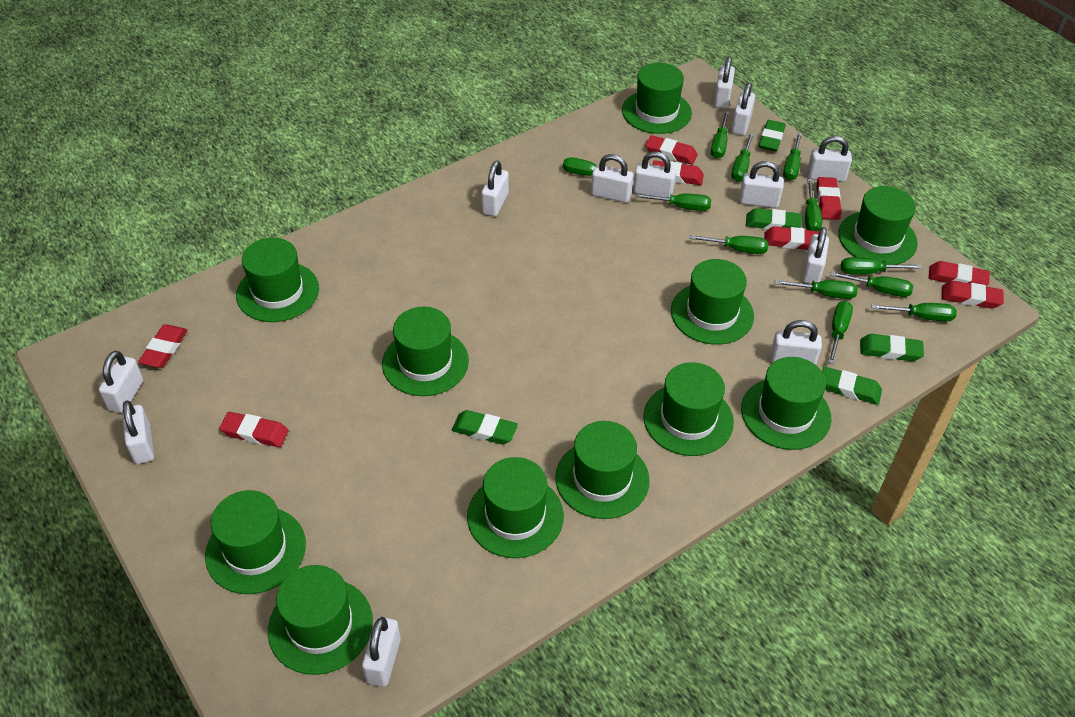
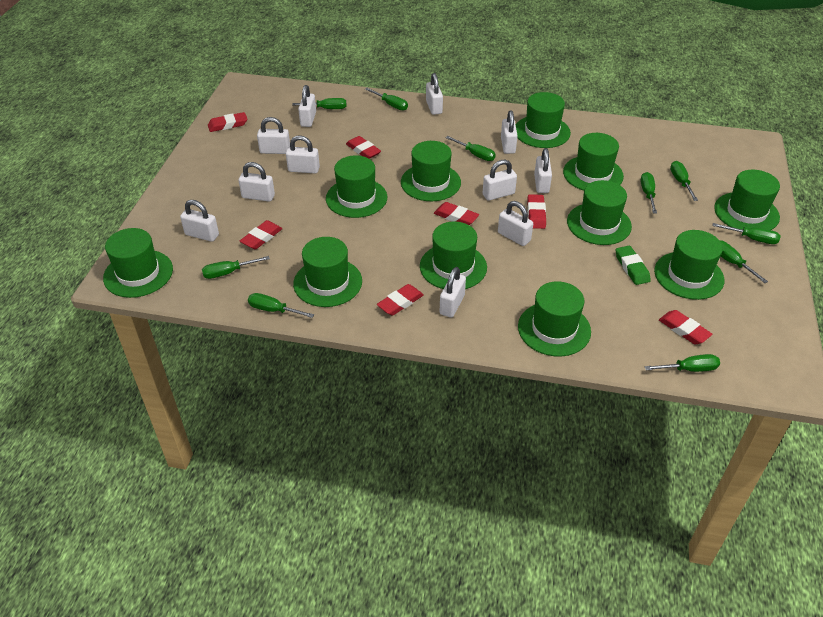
green eraser: 5 -> 1
green screwdriver: 12 -> 10
red eraser: 8 -> 7
white padlock: 12 -> 11

